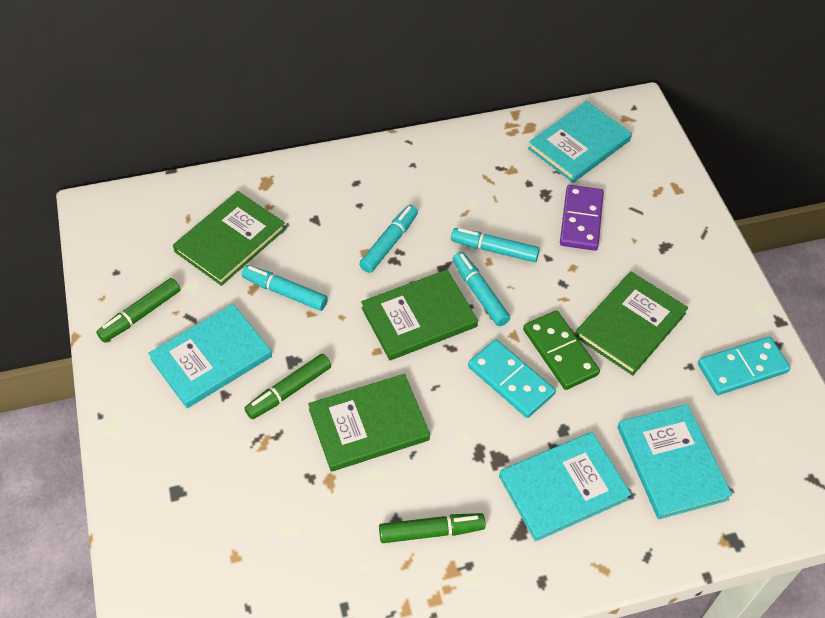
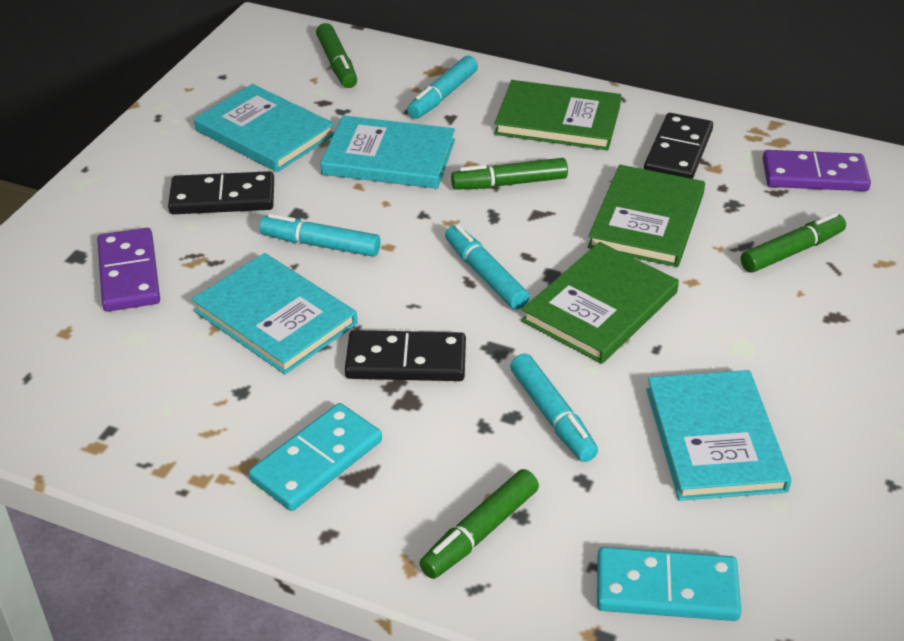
black domino: 0 -> 3
green book: 4 -> 3
green domino: 1 -> 0
green marker: 3 -> 4
purple domino: 1 -> 2

